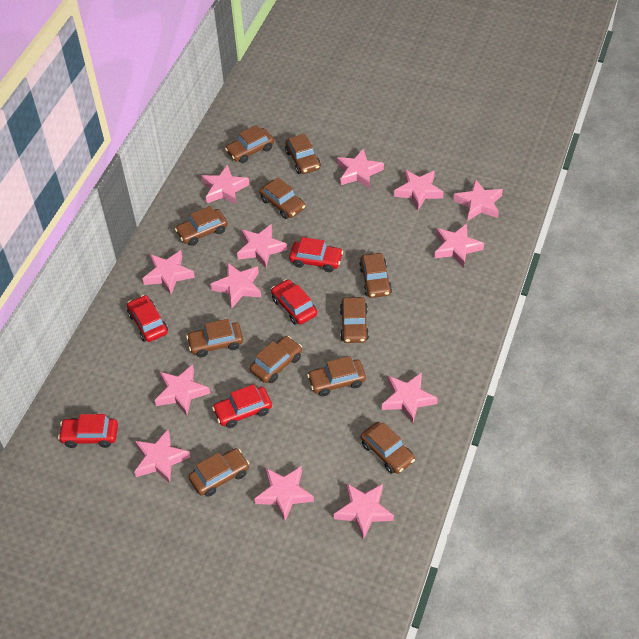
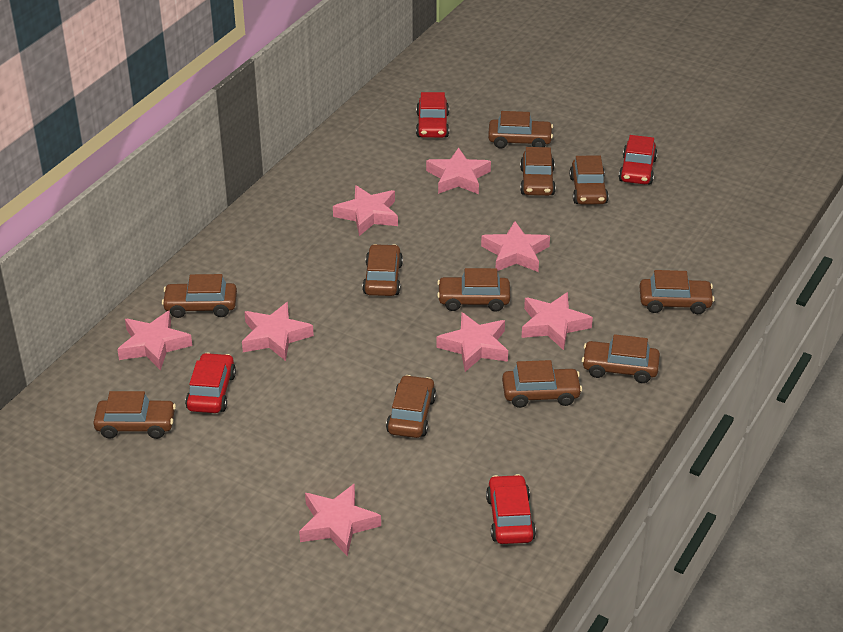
pink star: 13 -> 8
red car: 5 -> 4

